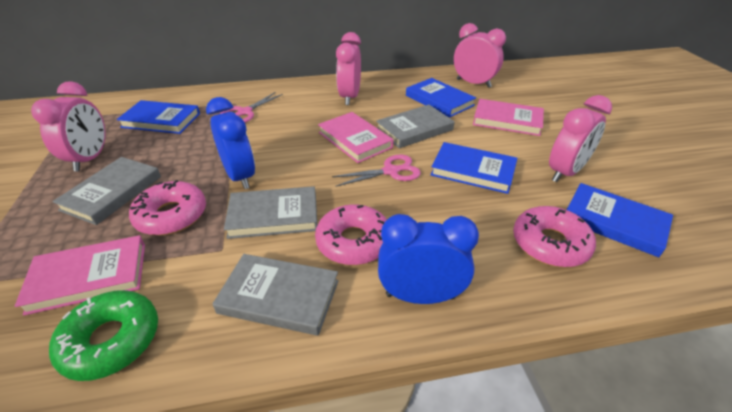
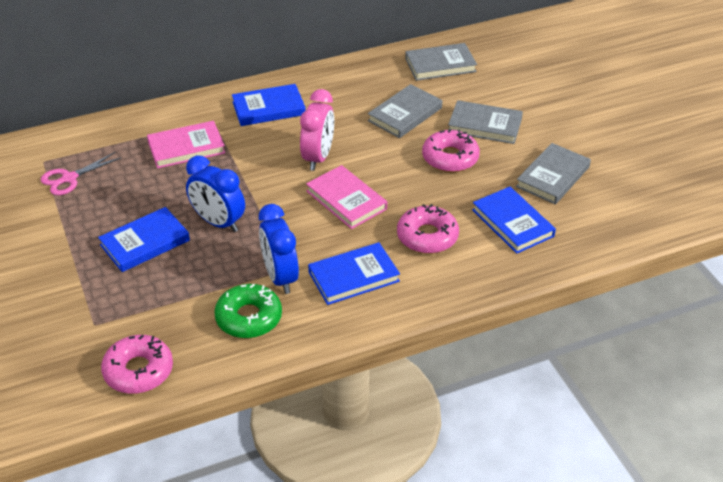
pink book: 3 -> 2
pink clock: 4 -> 1
pink scissors: 2 -> 1

